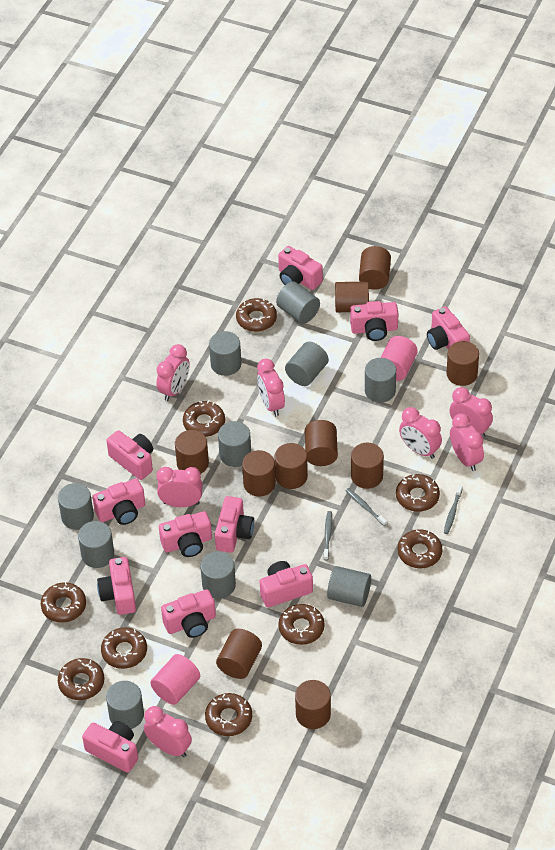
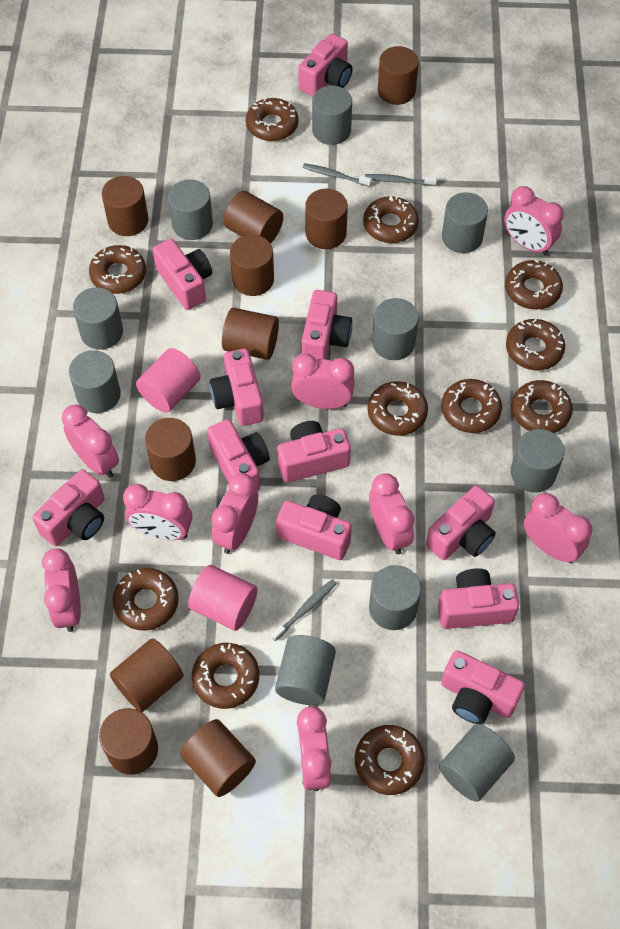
brown donut: 9 -> 11
pink clock: 7 -> 9

